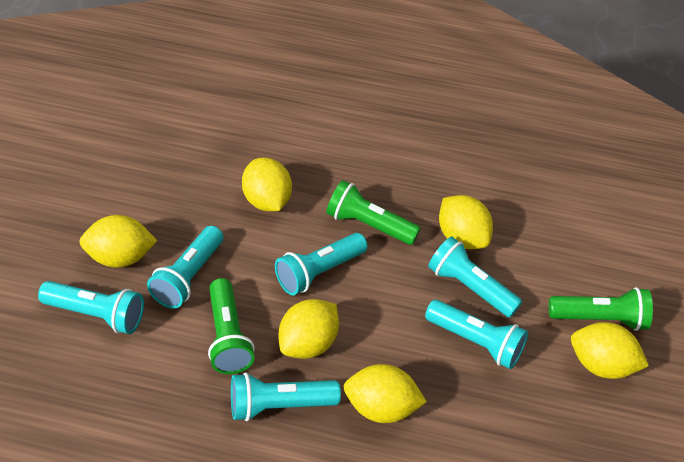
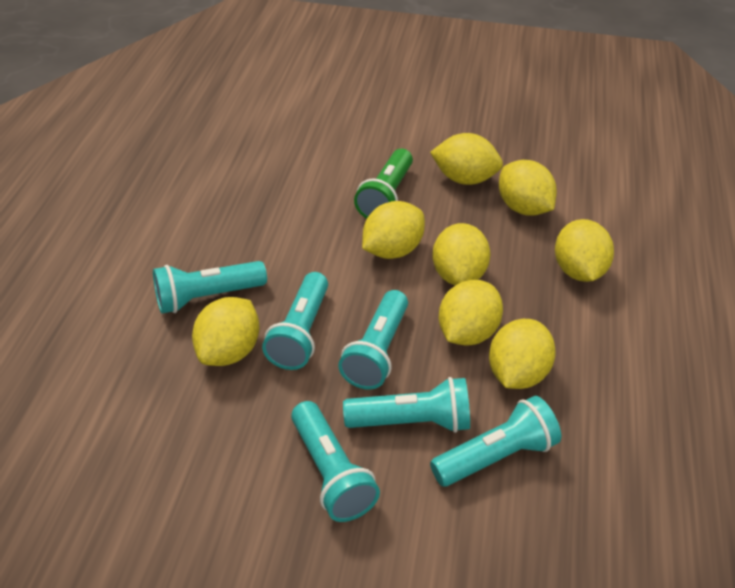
green flashlight: 3 -> 1
yellow lemon: 6 -> 8

